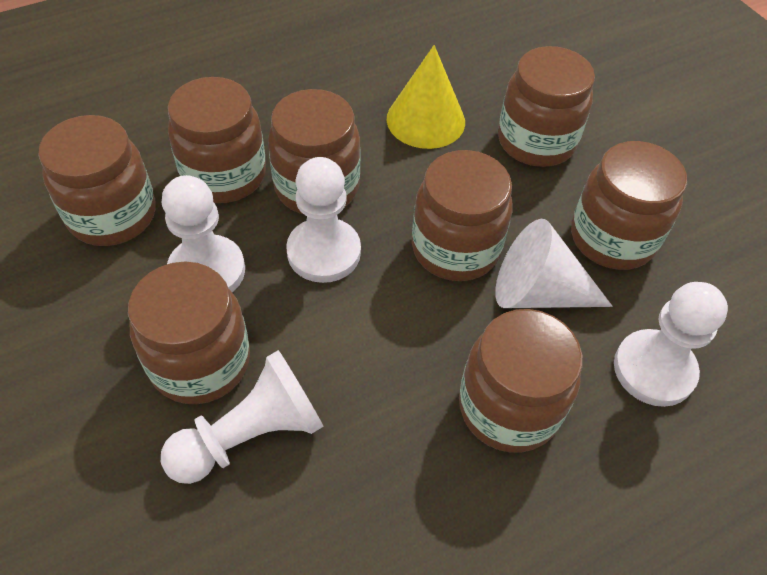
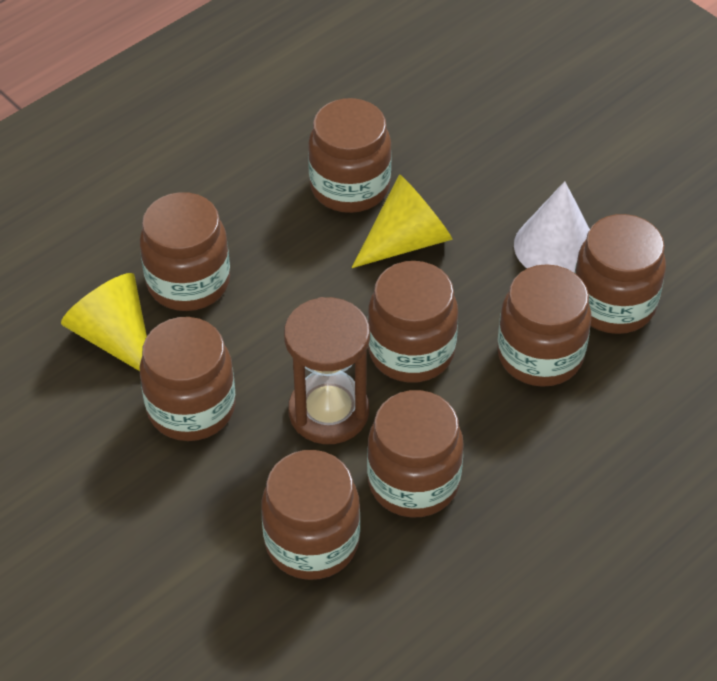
brown hourglass: 0 -> 1
white pawn: 4 -> 0
yellow cone: 1 -> 2

